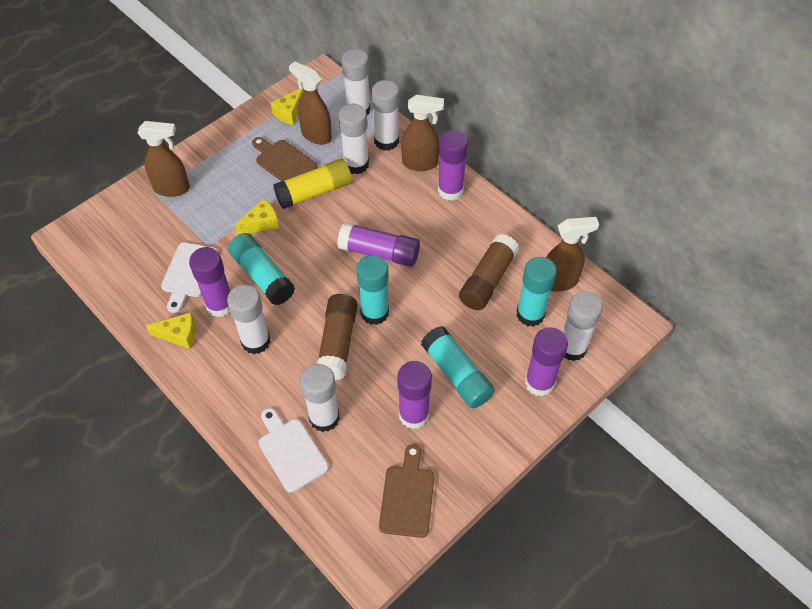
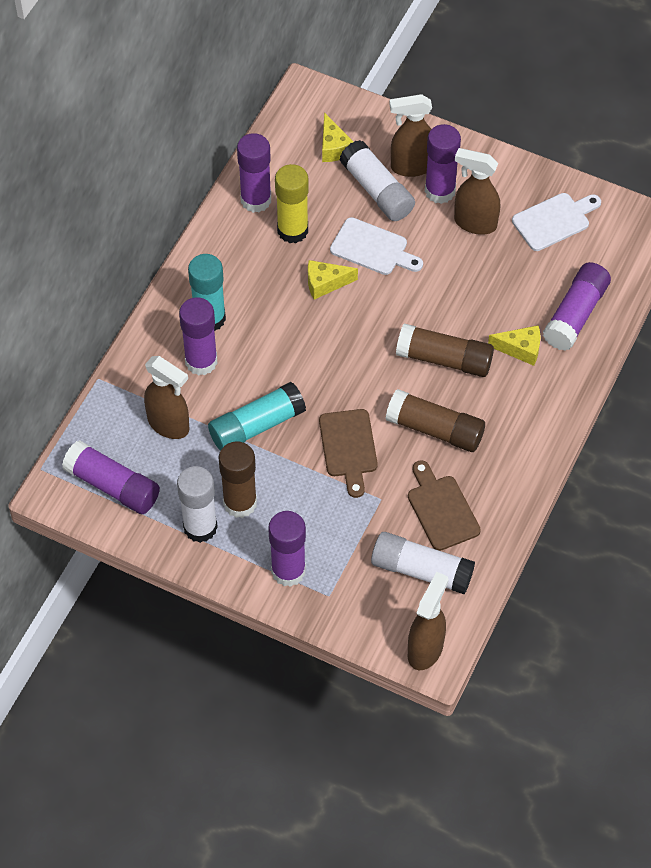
brown glue stick: 2 -> 3
purple glue stick: 5 -> 6
turquoise glue stick: 4 -> 2
white glue stick: 6 -> 3

